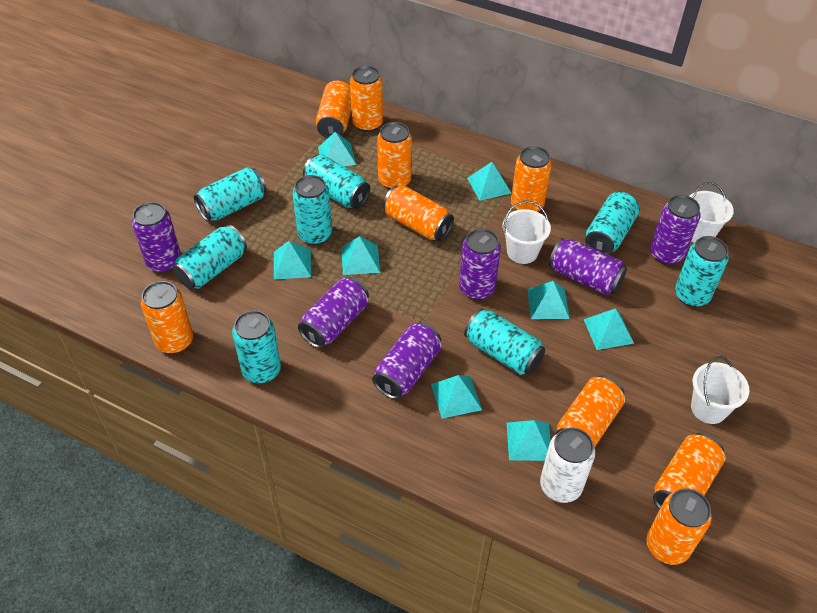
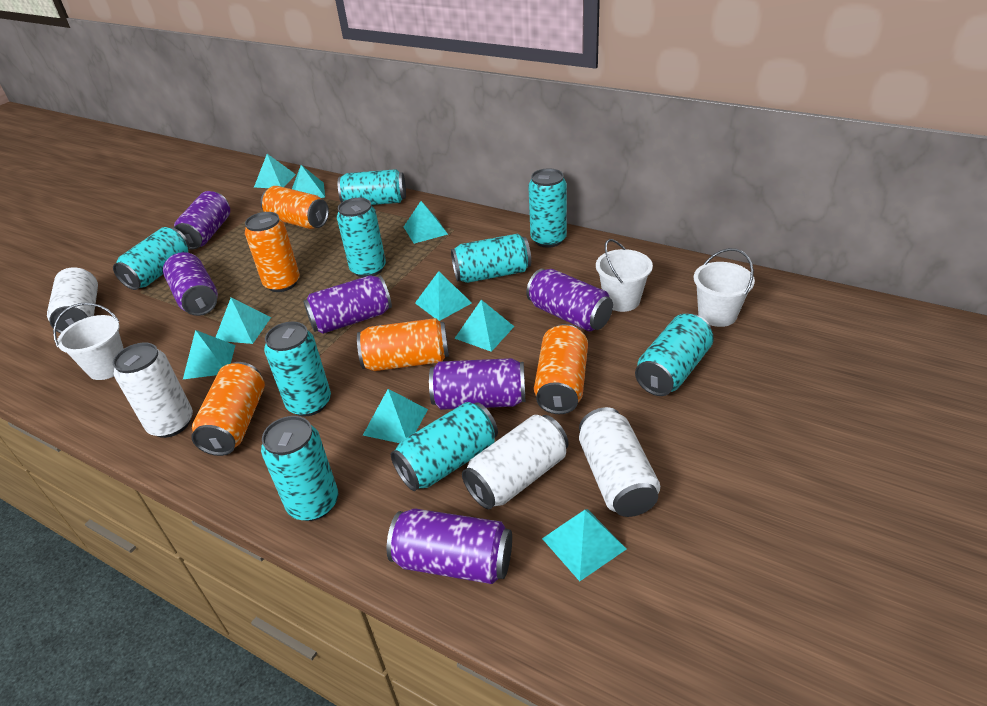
orange can: 9 -> 5
turquoise can: 8 -> 9
turquoise pyramid: 8 -> 9
white can: 1 -> 4

